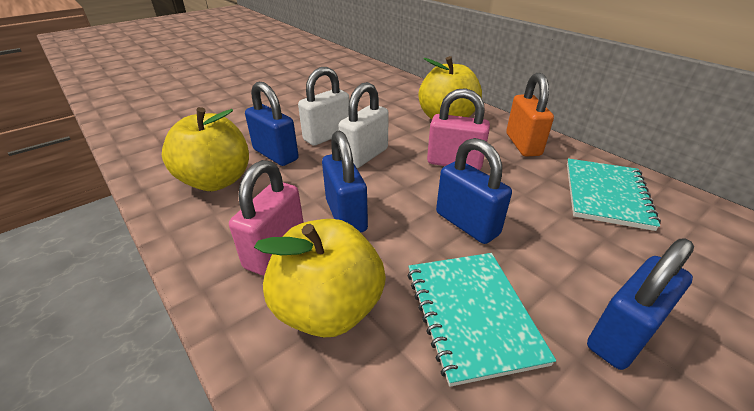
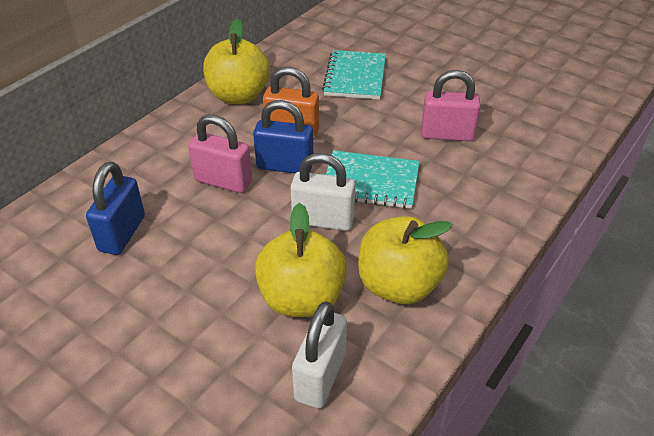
blue padlock: 4 -> 2

